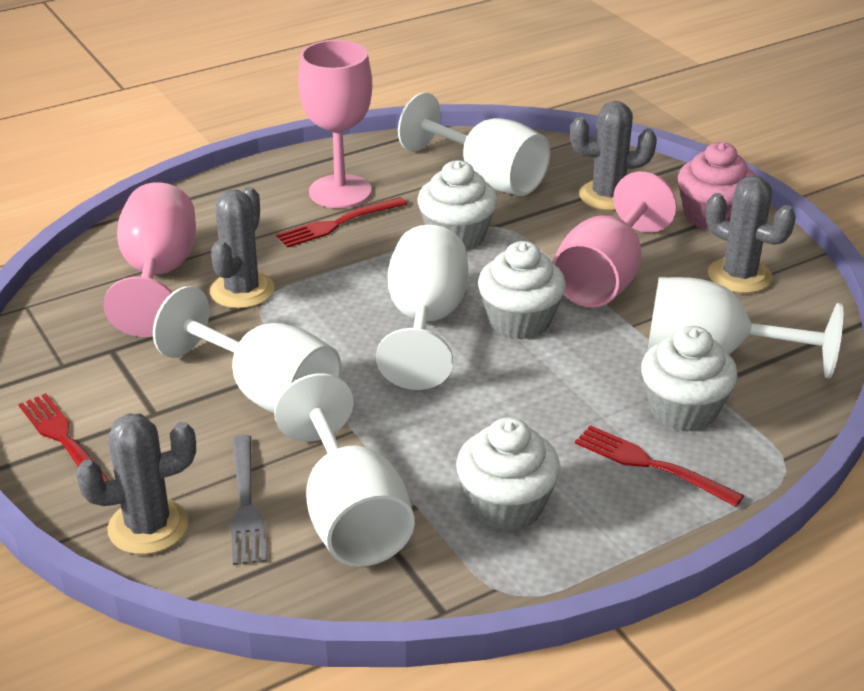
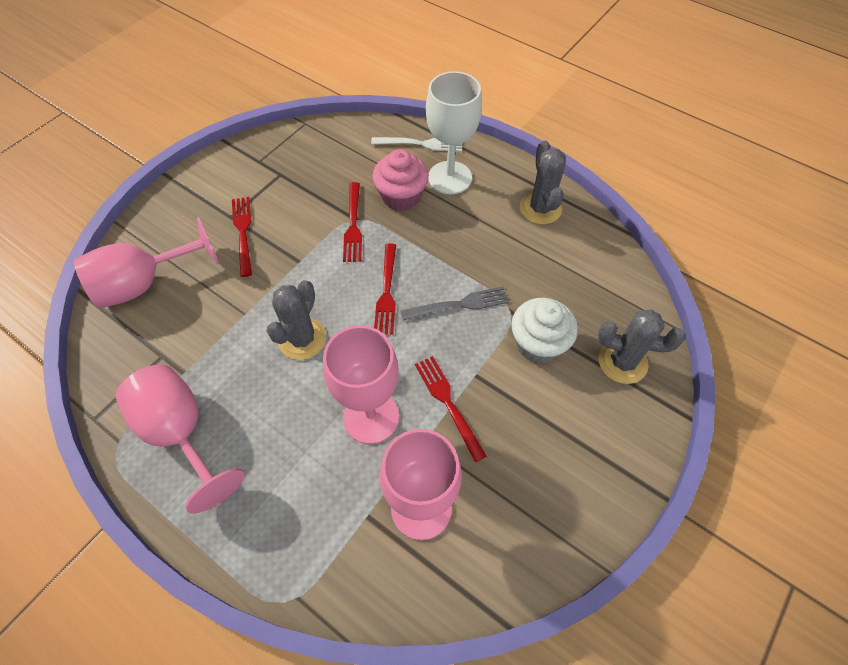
grey cactus: 4 -> 3
pink goblet: 3 -> 4
red fork: 3 -> 4
white cupcake: 4 -> 1
white fork: 0 -> 1
white goblet: 5 -> 1

